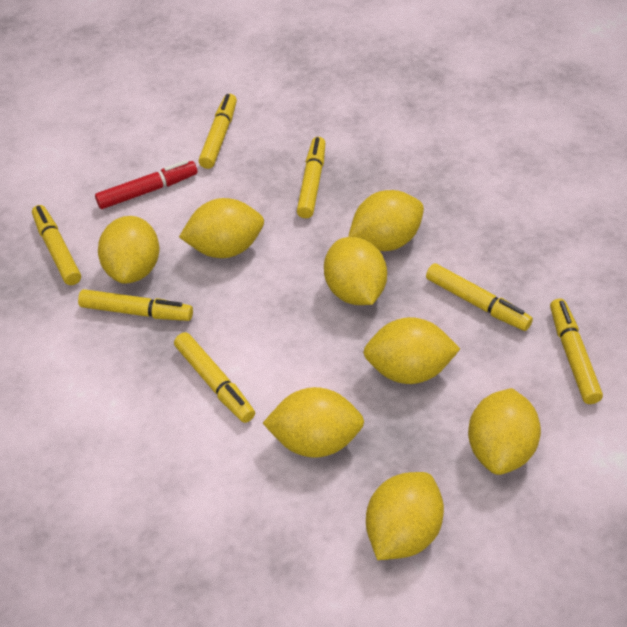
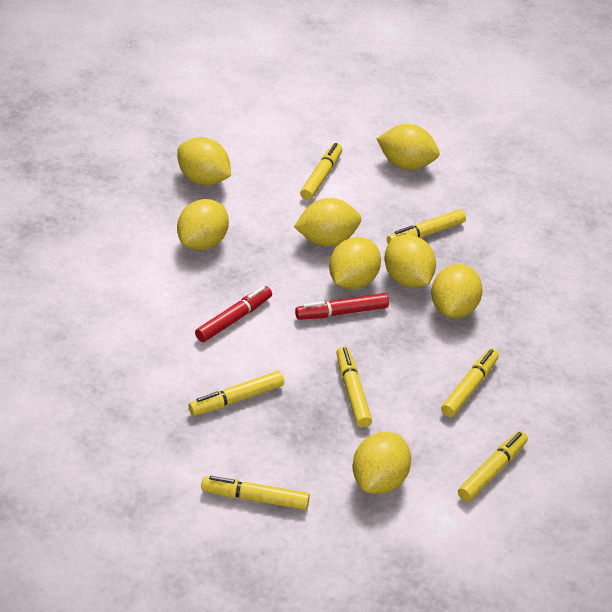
red marker: 1 -> 2

